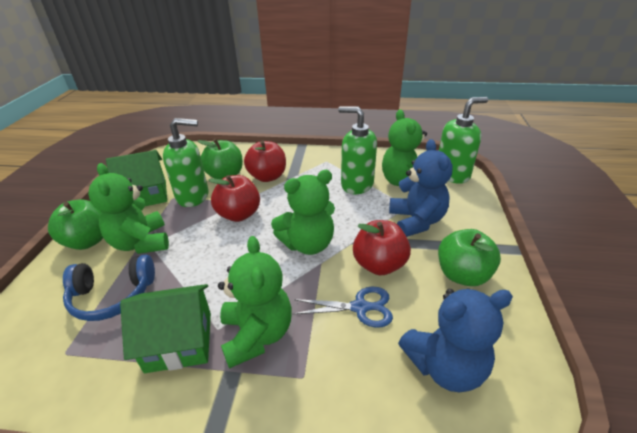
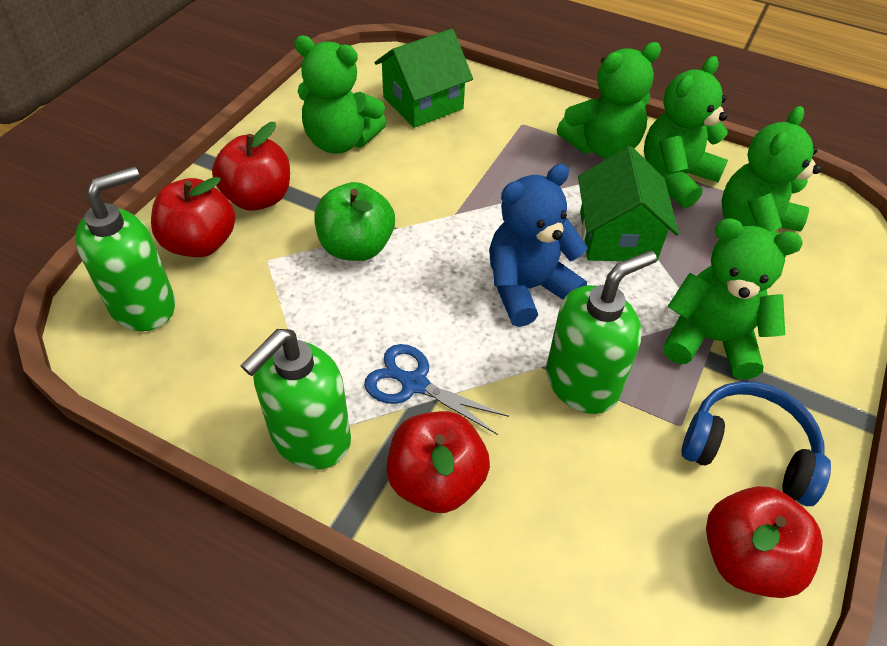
blue teddy bear: 2 -> 1
green apple: 3 -> 1
green teddy bear: 4 -> 5
red apple: 3 -> 4

